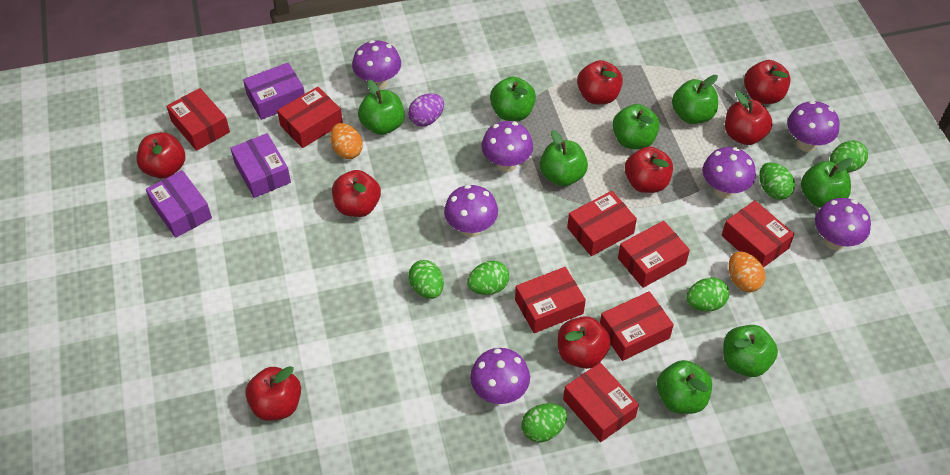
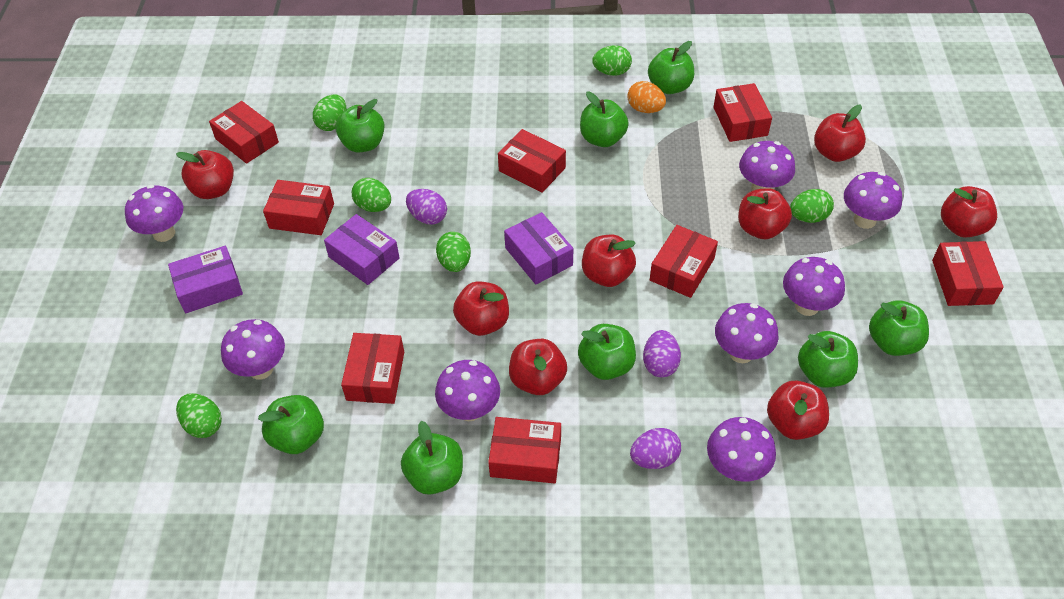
orange egg: 2 -> 1
purple egg: 1 -> 3
purple mushroom: 7 -> 8

